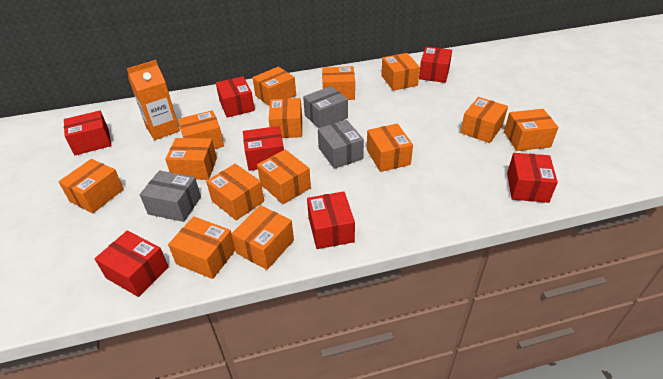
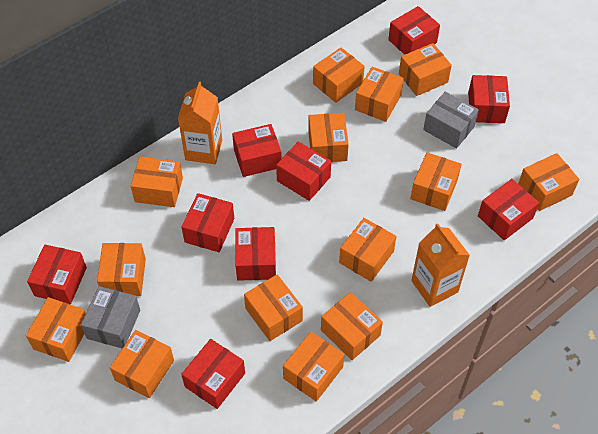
grey box: 3 -> 2
orange carton: 1 -> 2
red box: 7 -> 9

